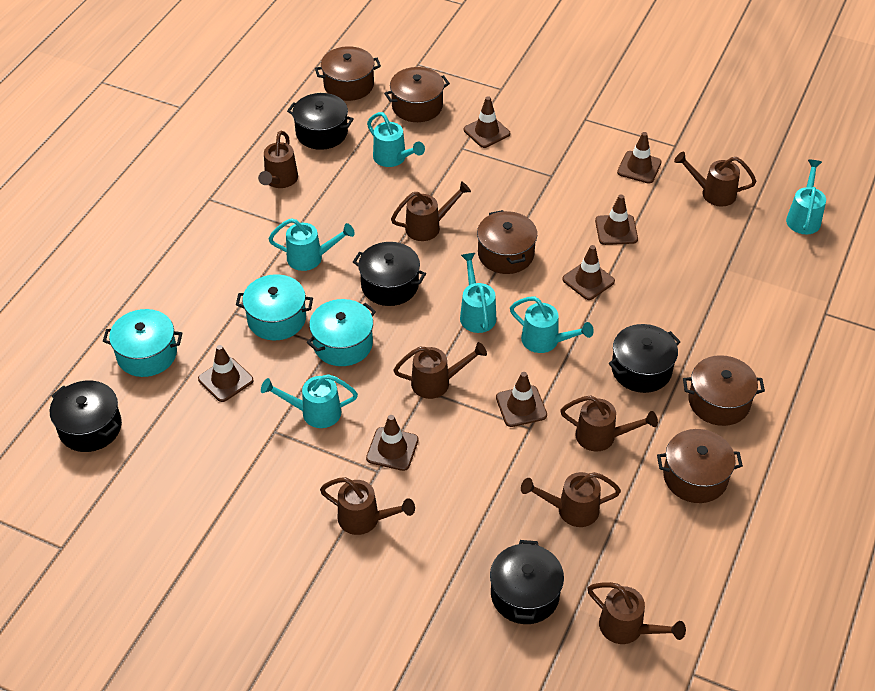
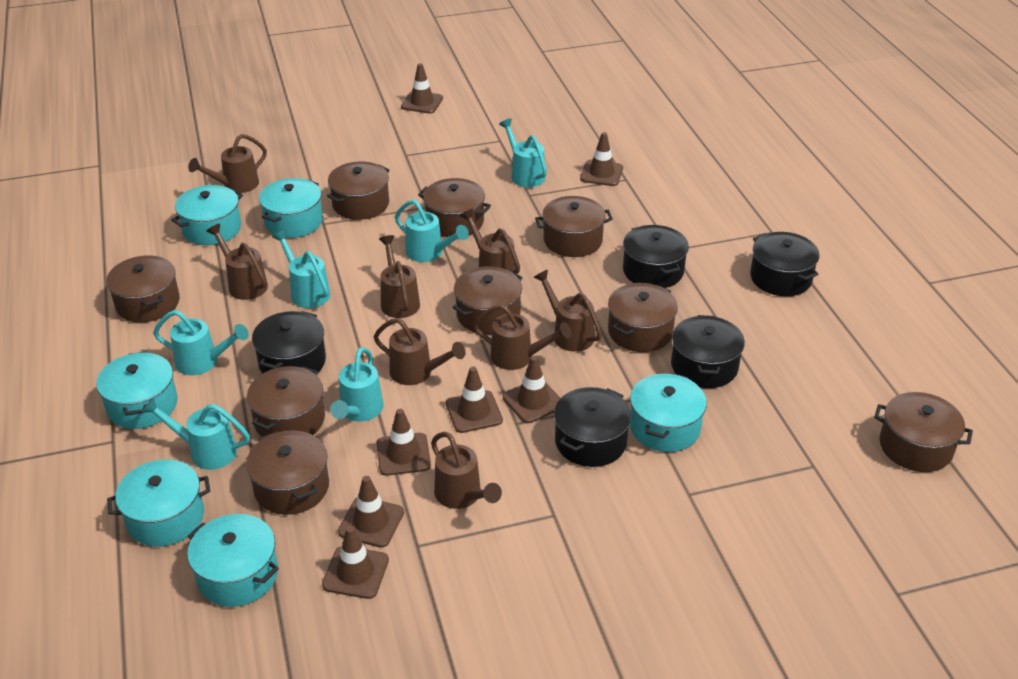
brown pot: 5 -> 9
turquoise pot: 3 -> 6

